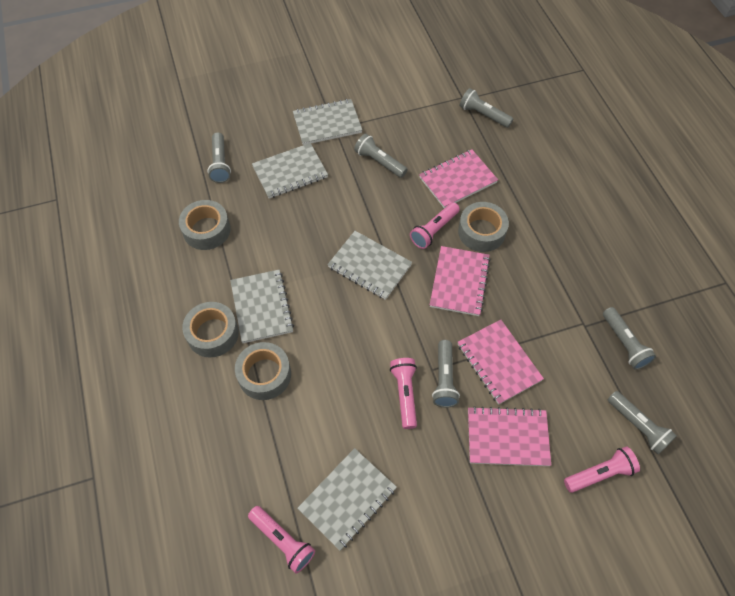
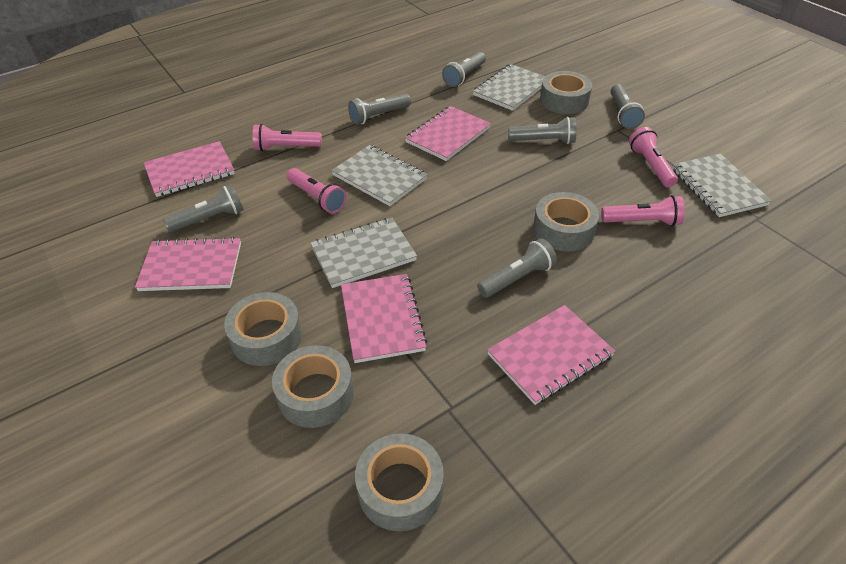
grey notebook: 5 -> 4
grey tape: 4 -> 5
pink notebook: 4 -> 5

